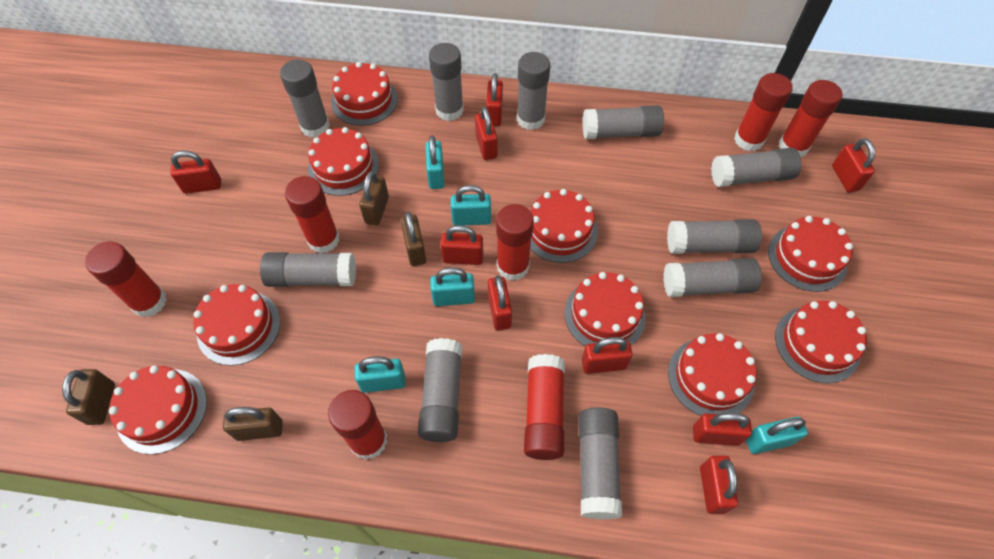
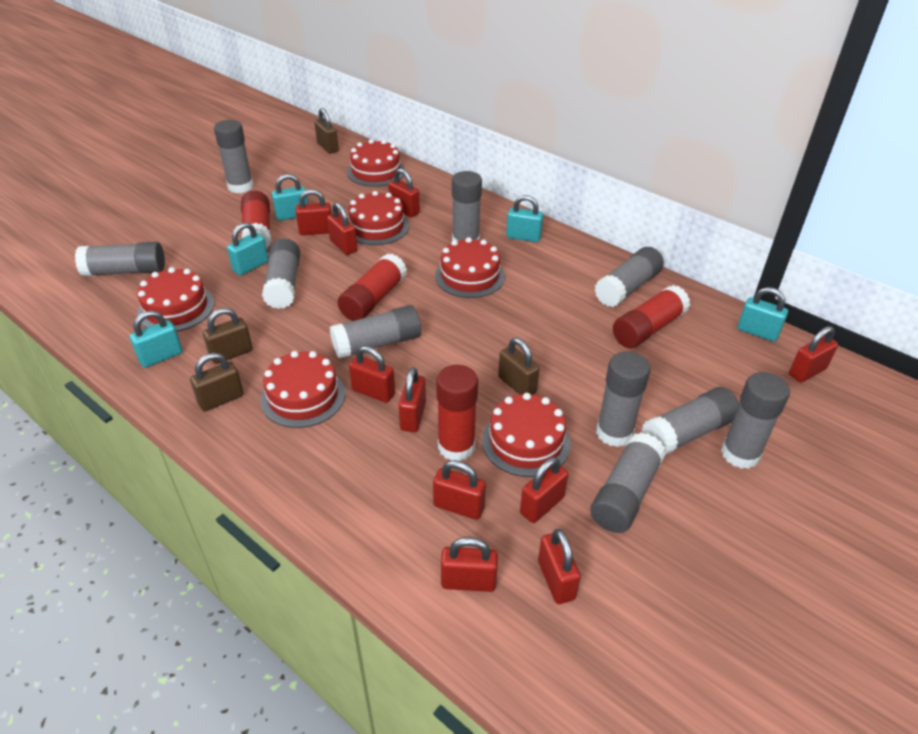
red cake: 9 -> 6
red glue stick: 7 -> 4
red padlock: 9 -> 10

